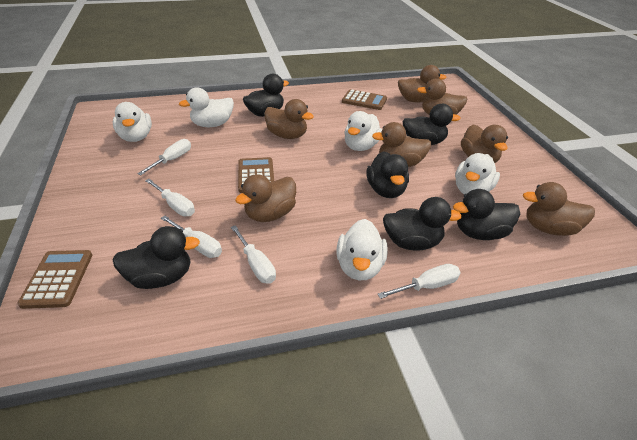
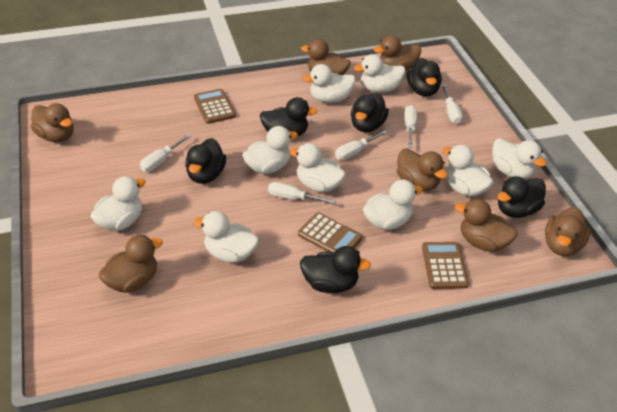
white duck: 5 -> 9

